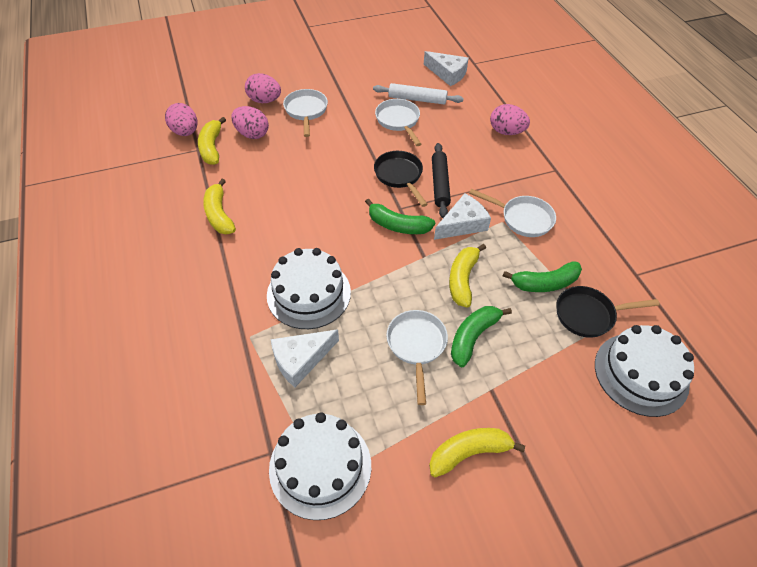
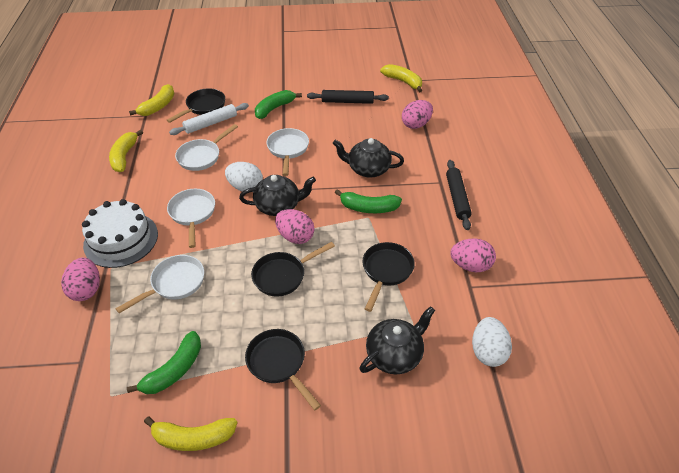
black pan: 2 -> 4
black rolling pin: 1 -> 2
black teapot: 0 -> 3
white cake: 3 -> 1
white cheese: 3 -> 0
white egg: 0 -> 2

